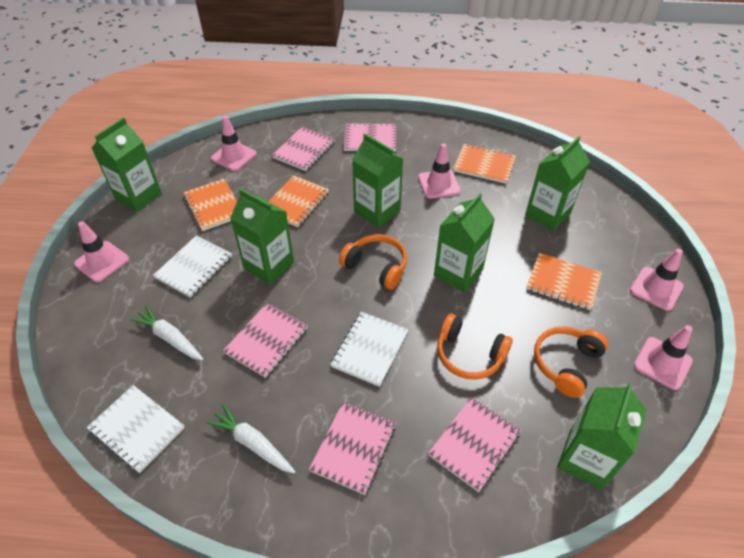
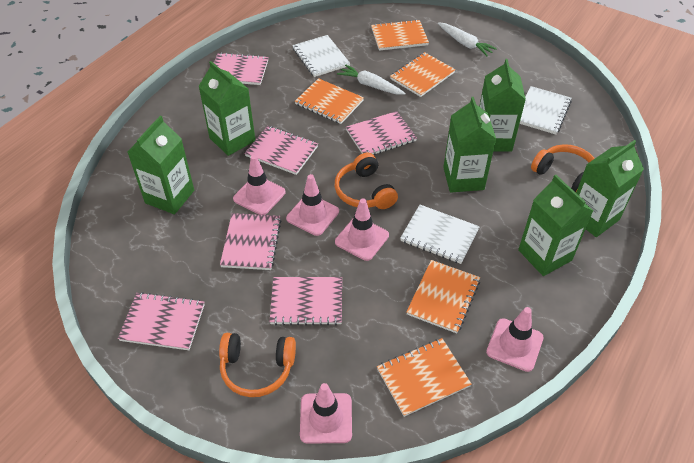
orange notebook: 4 -> 5
pink notebook: 5 -> 6

